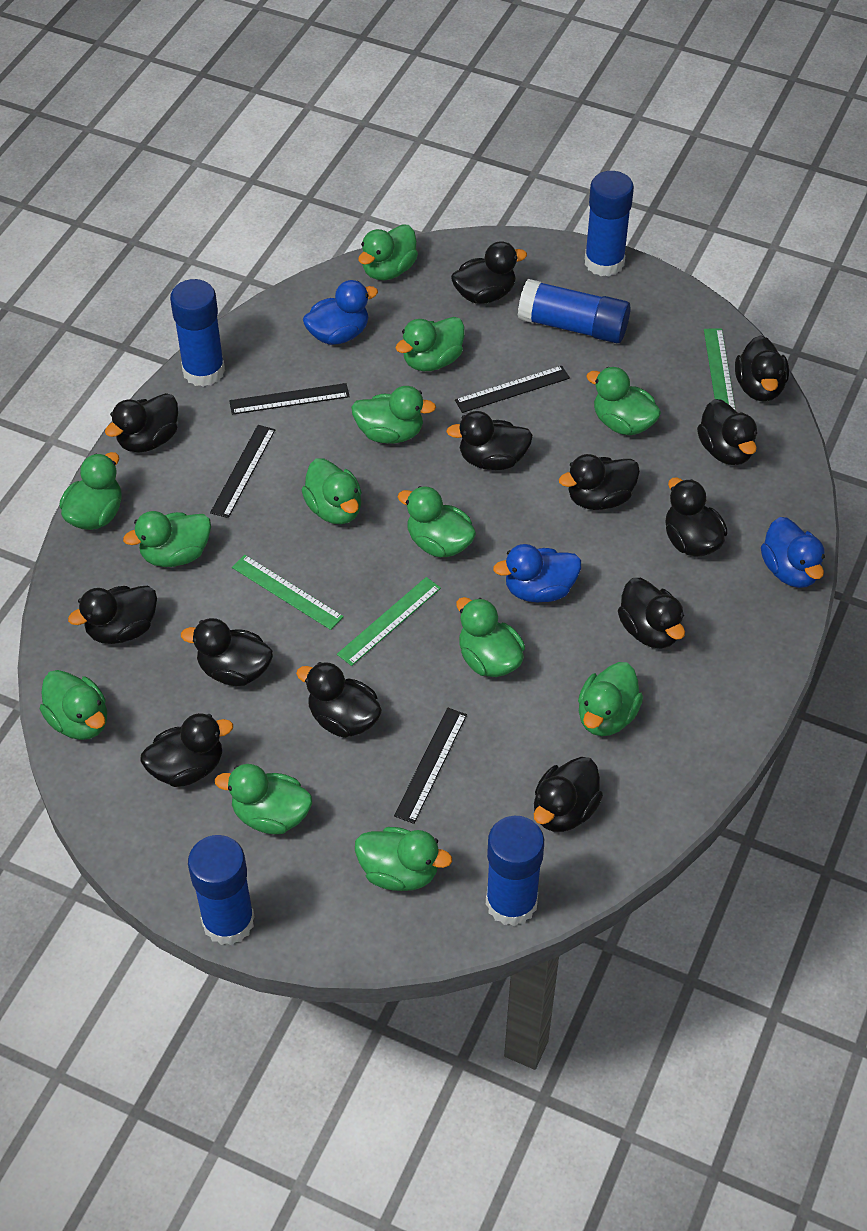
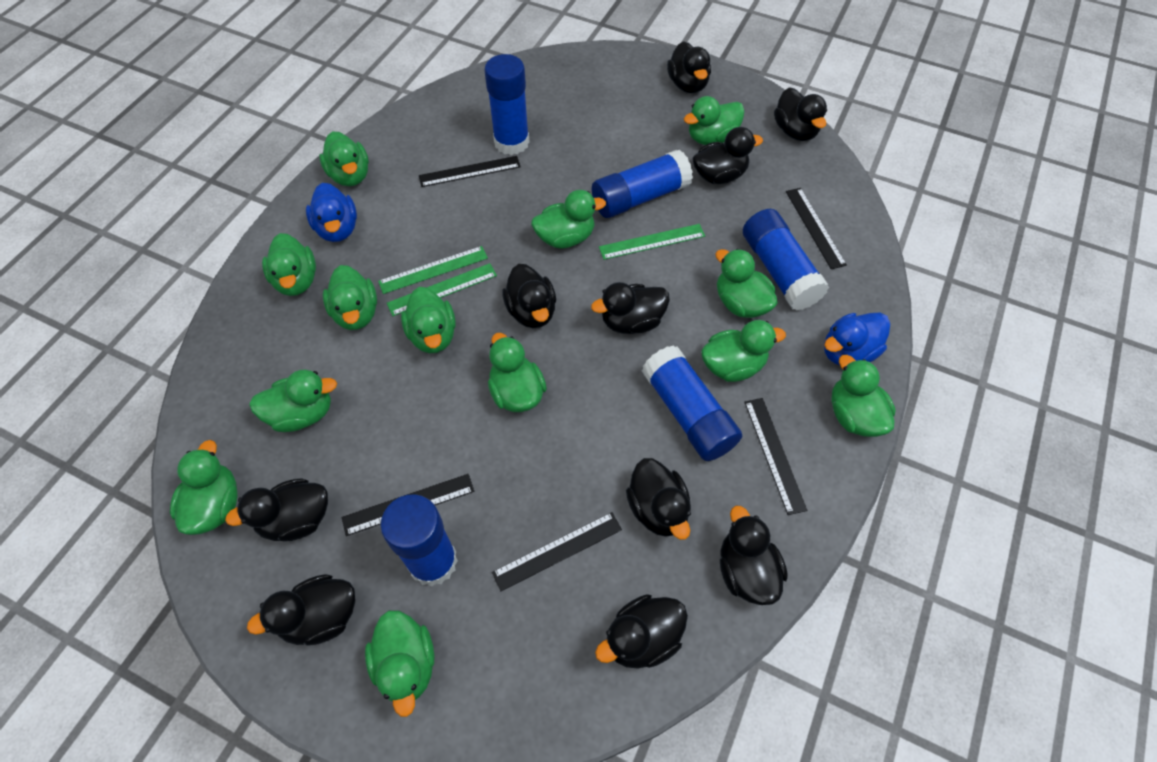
black duck: 13 -> 10
black ruler: 4 -> 5
blue duck: 3 -> 2

